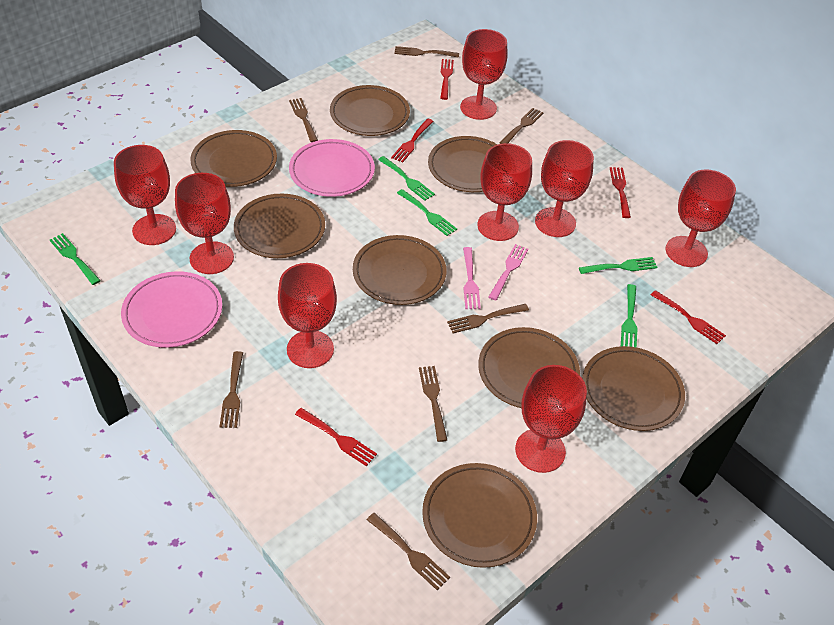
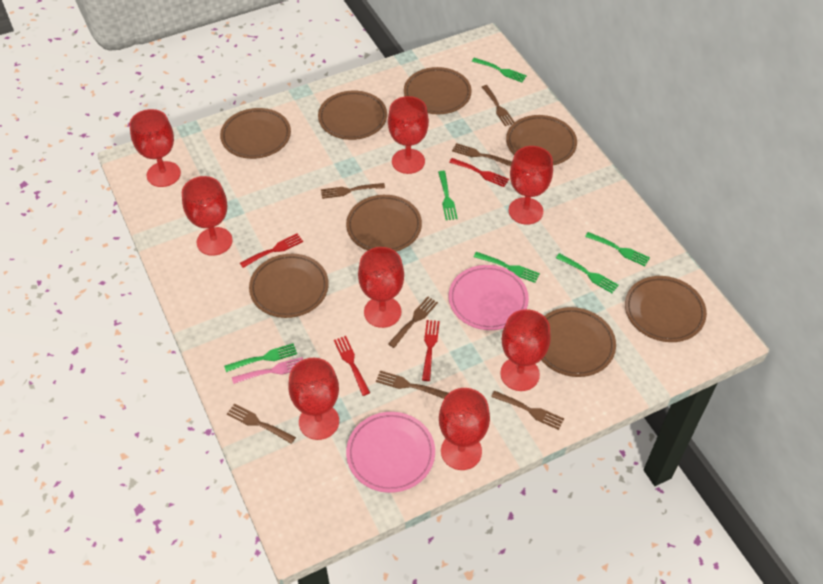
green fork: 5 -> 6
pink fork: 2 -> 1
red fork: 5 -> 4

